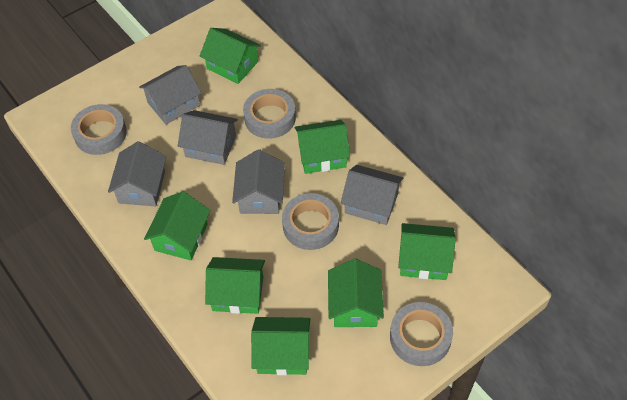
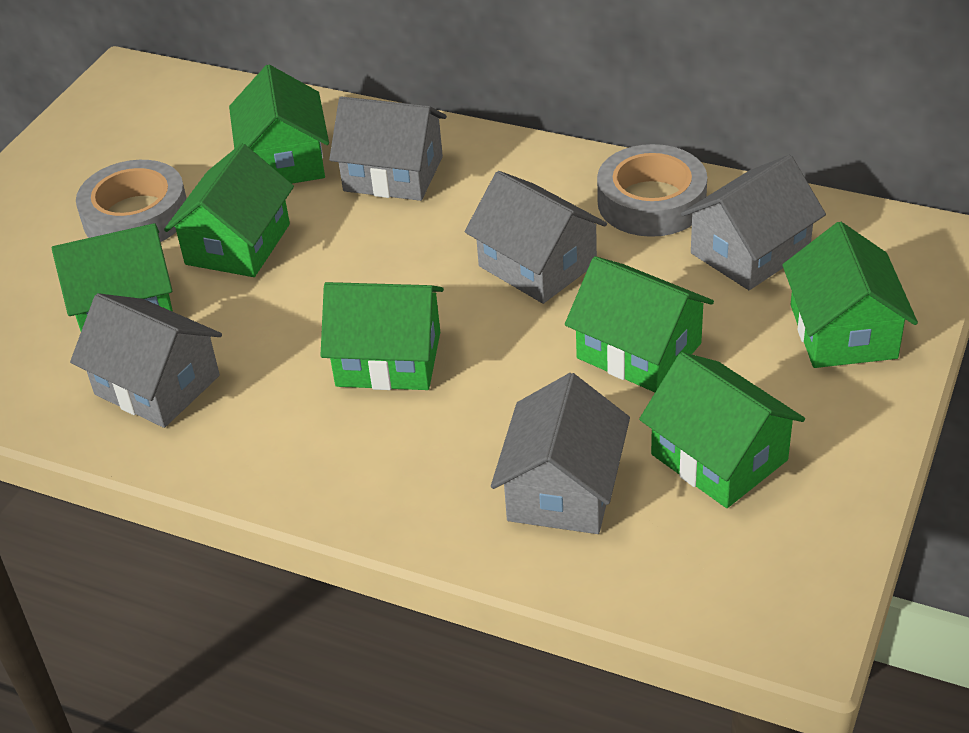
grey tape: 4 -> 2

